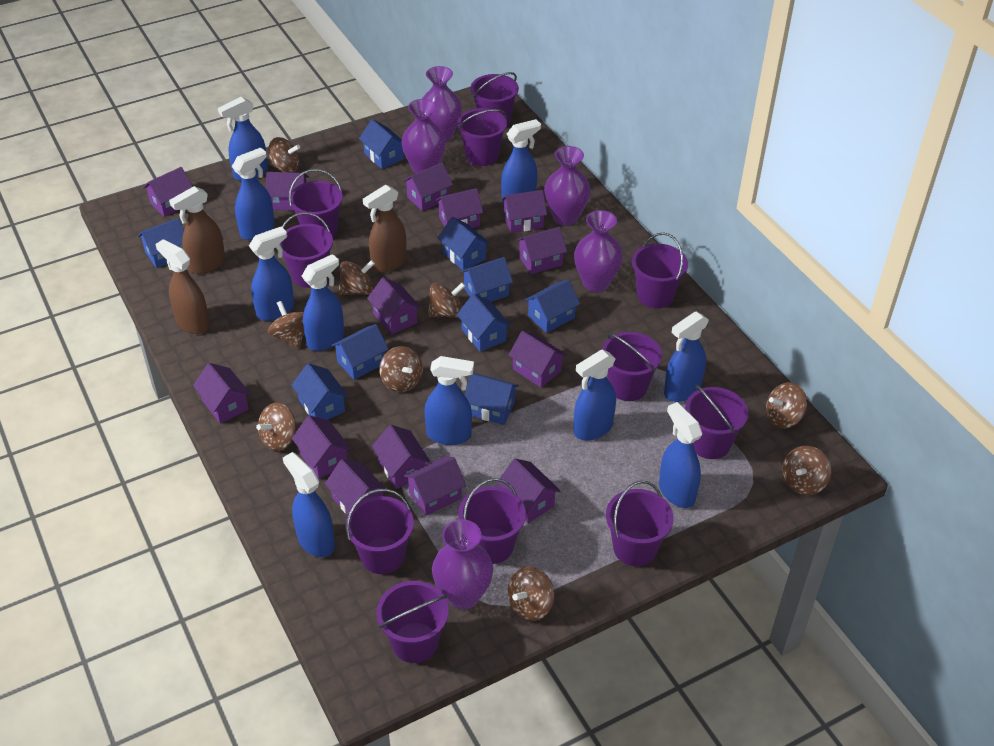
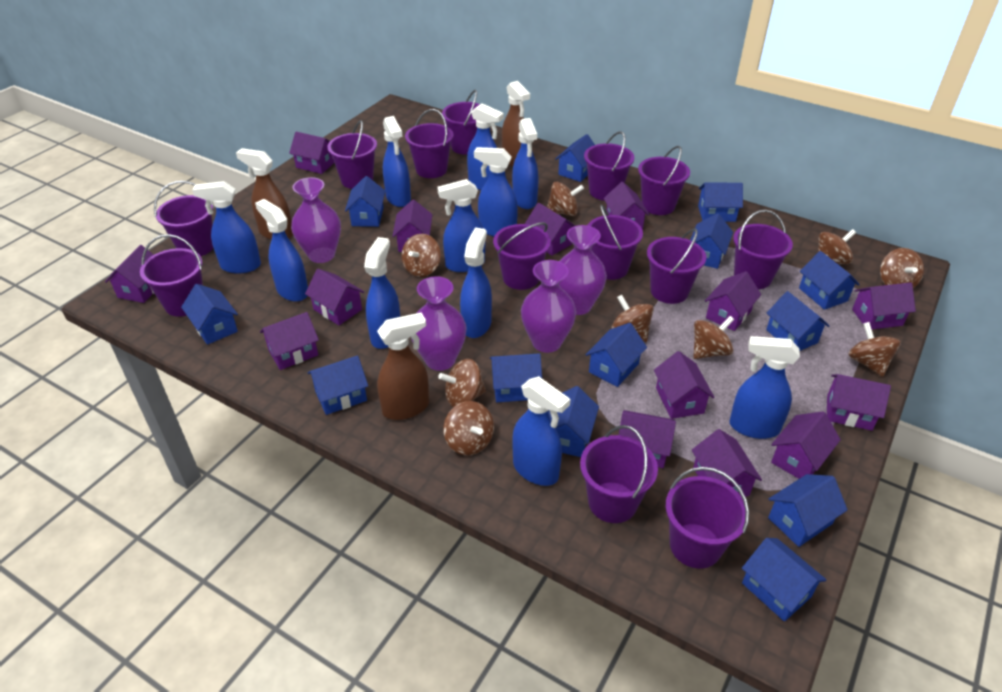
blue house: 9 -> 13
blue spray bottle: 10 -> 11
purple bucket: 11 -> 13
purple vase: 5 -> 4

